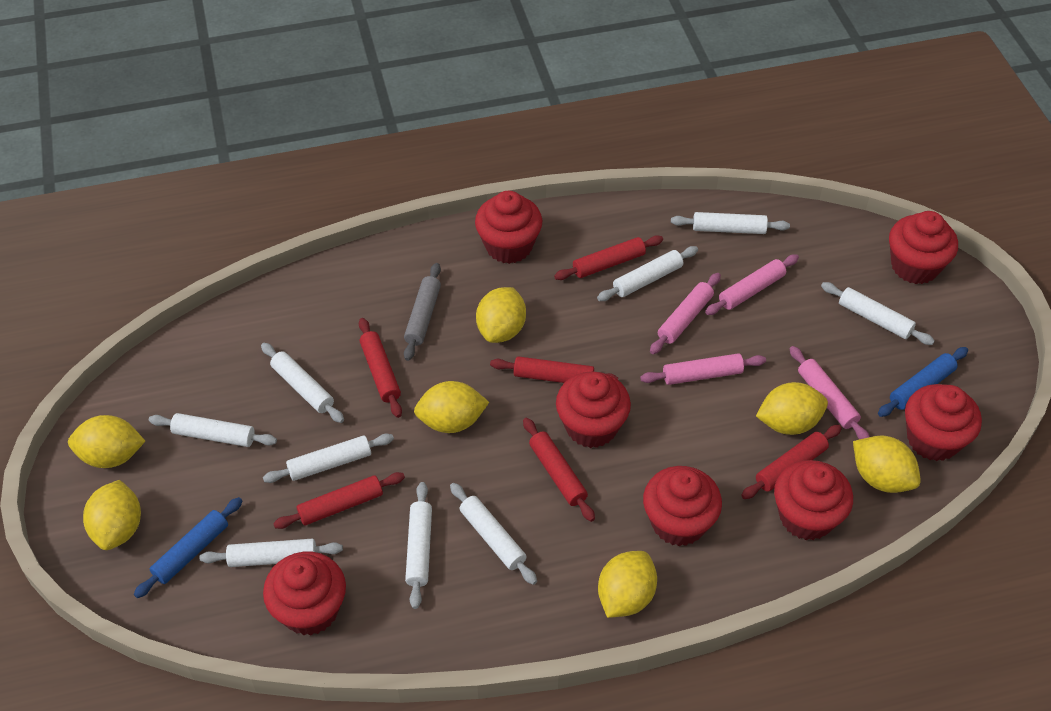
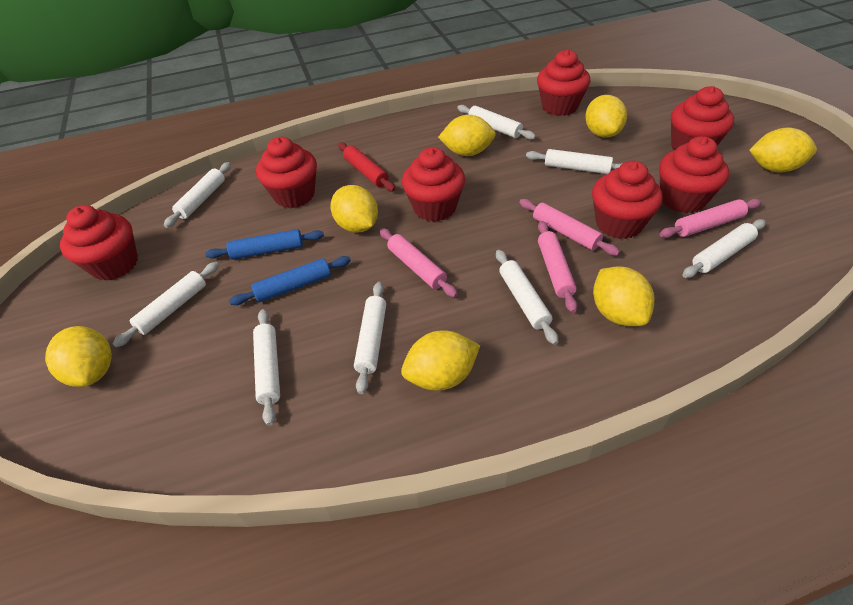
grey rolling pin: 1 -> 0
red rolling pin: 6 -> 1
white rolling pin: 9 -> 8

